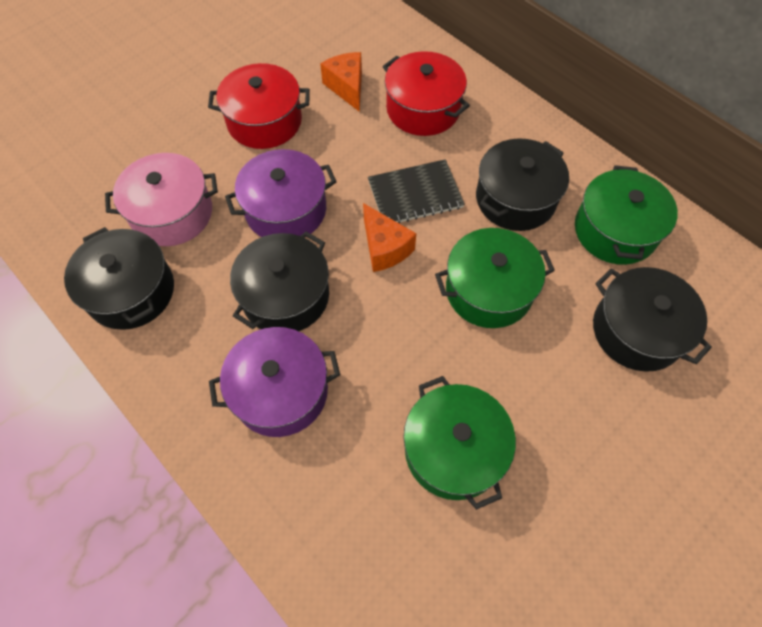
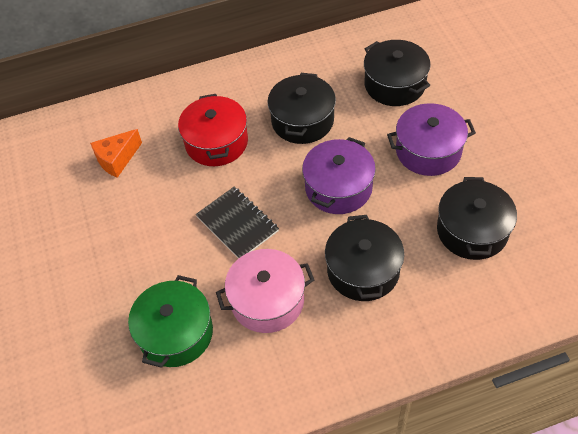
green pot: 3 -> 1
orange cheese: 2 -> 1
red pot: 2 -> 1

